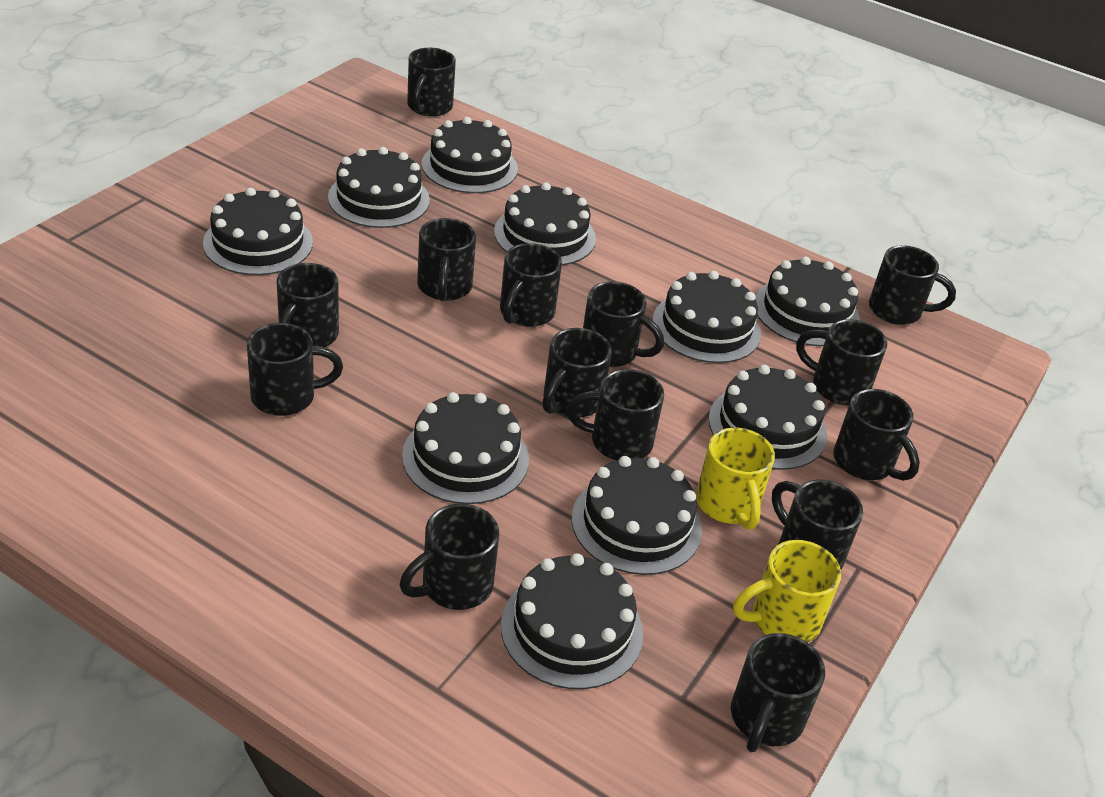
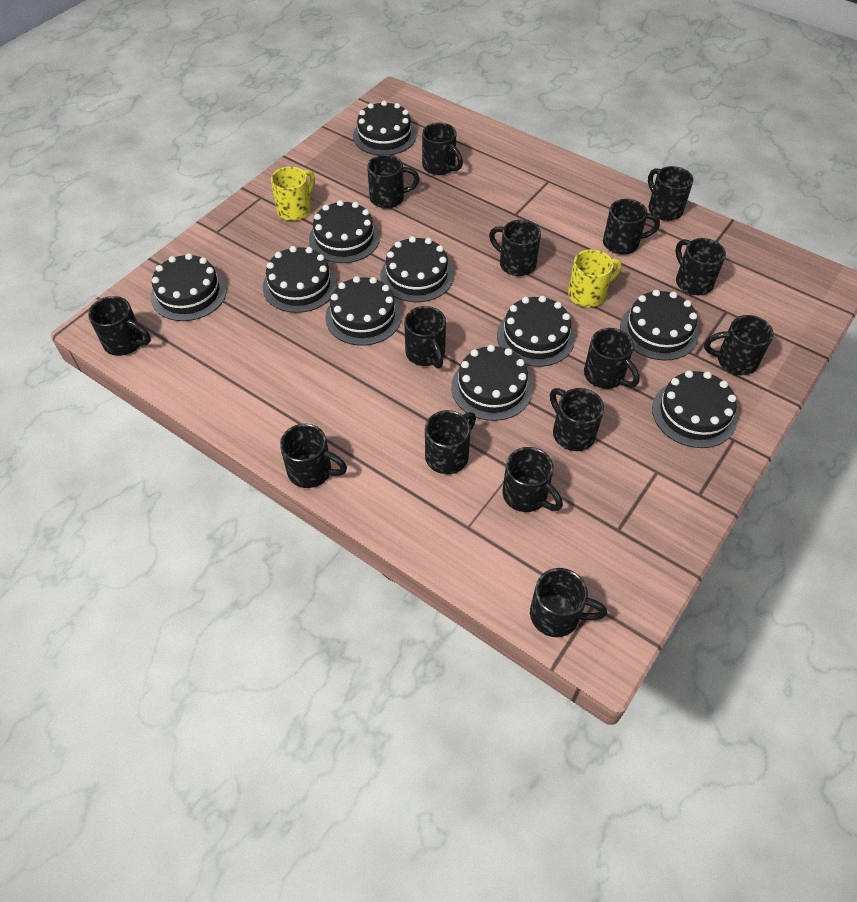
black mug: 14 -> 15

